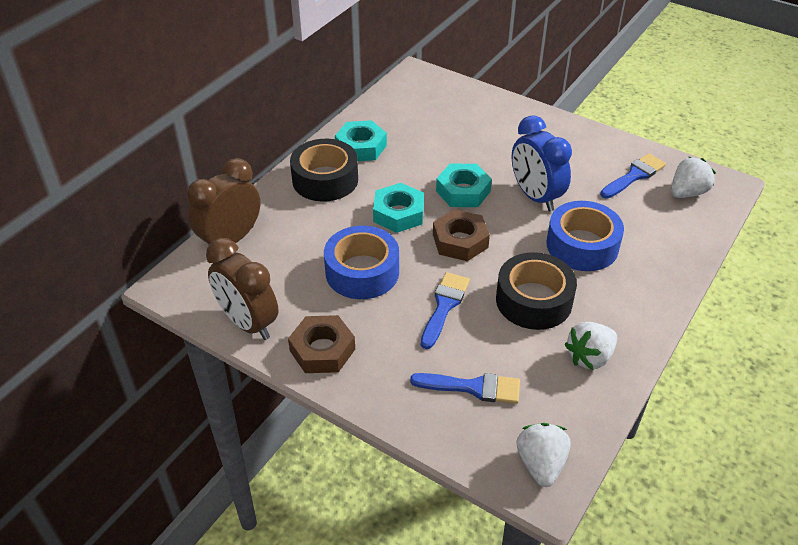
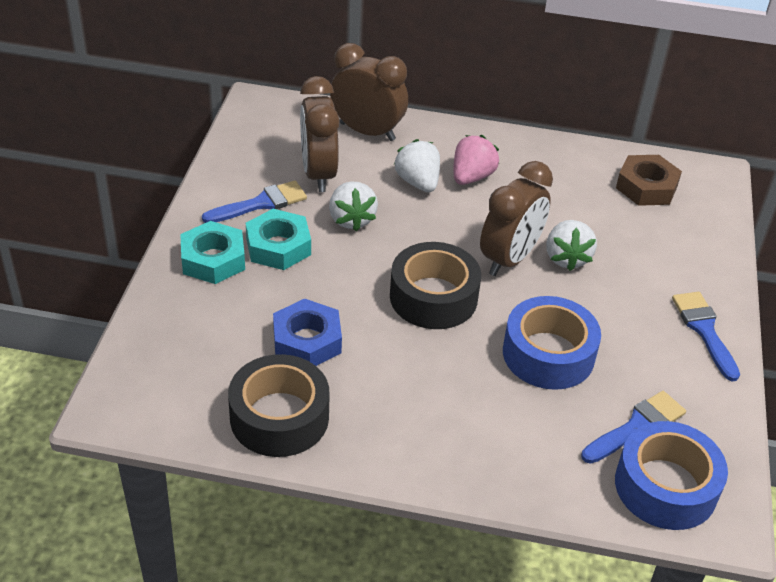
blue clock: 1 -> 0
blue nut: 0 -> 1
brown clock: 2 -> 3
brown nut: 2 -> 1
pink strawberry: 0 -> 1
turquoise nut: 3 -> 2

